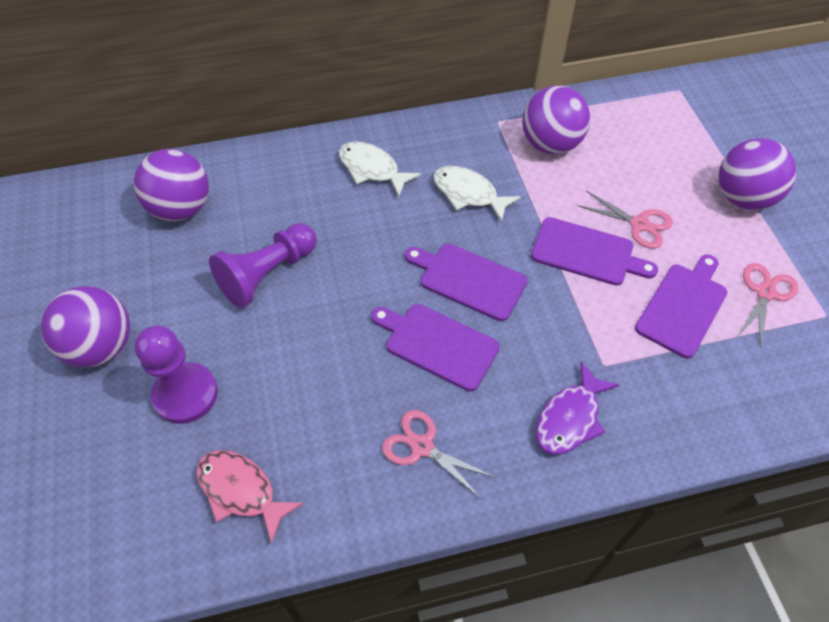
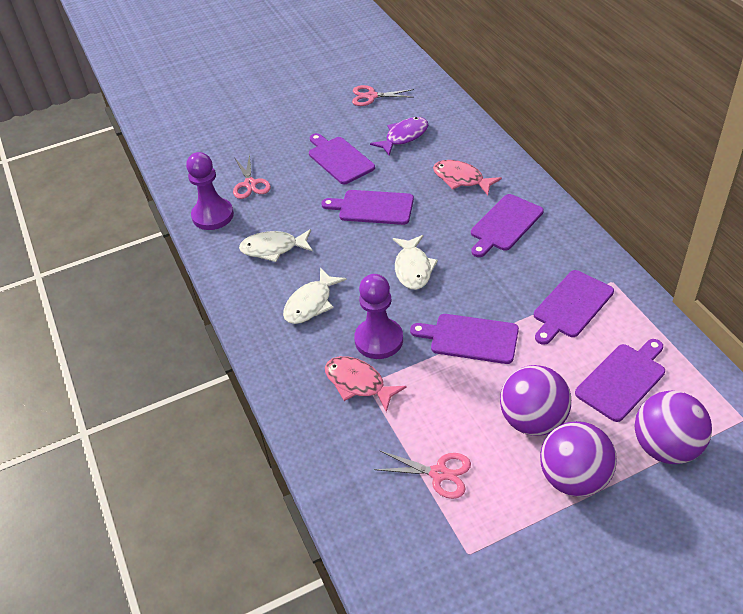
pink fish: 1 -> 2
purple ball: 4 -> 3
purple cutting board: 4 -> 6
white fish: 2 -> 3

